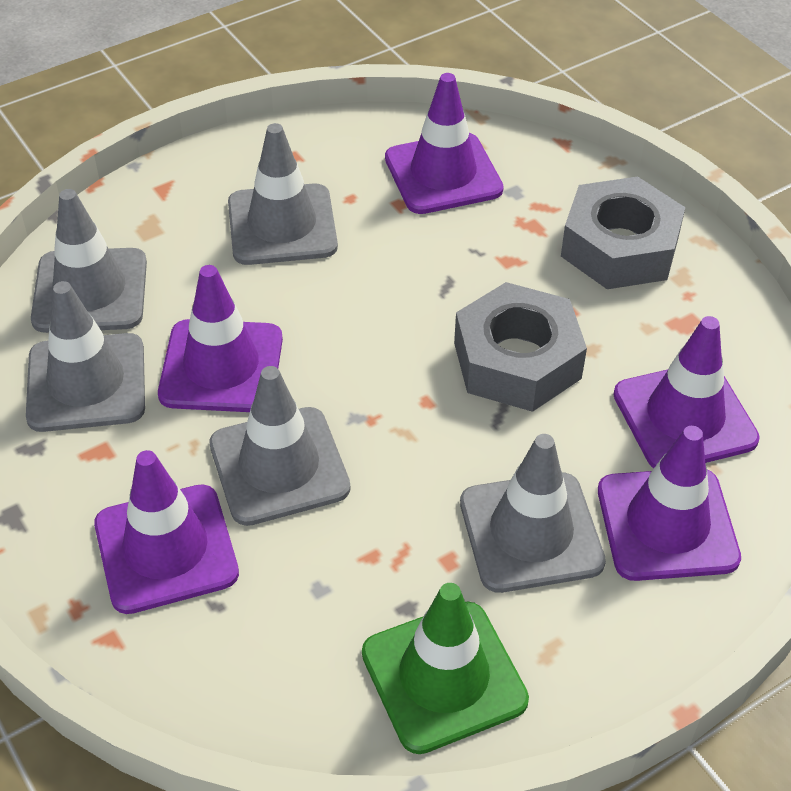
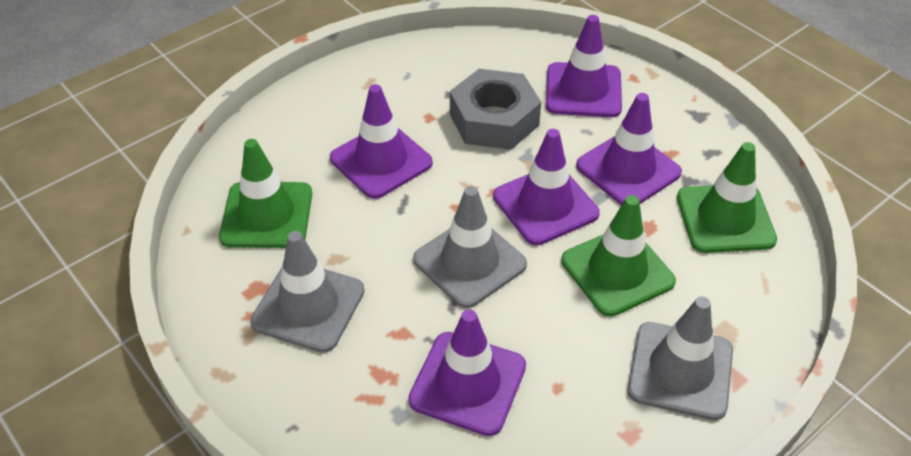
green traffic cone: 1 -> 3
grey nut: 2 -> 1
grey traffic cone: 5 -> 3

